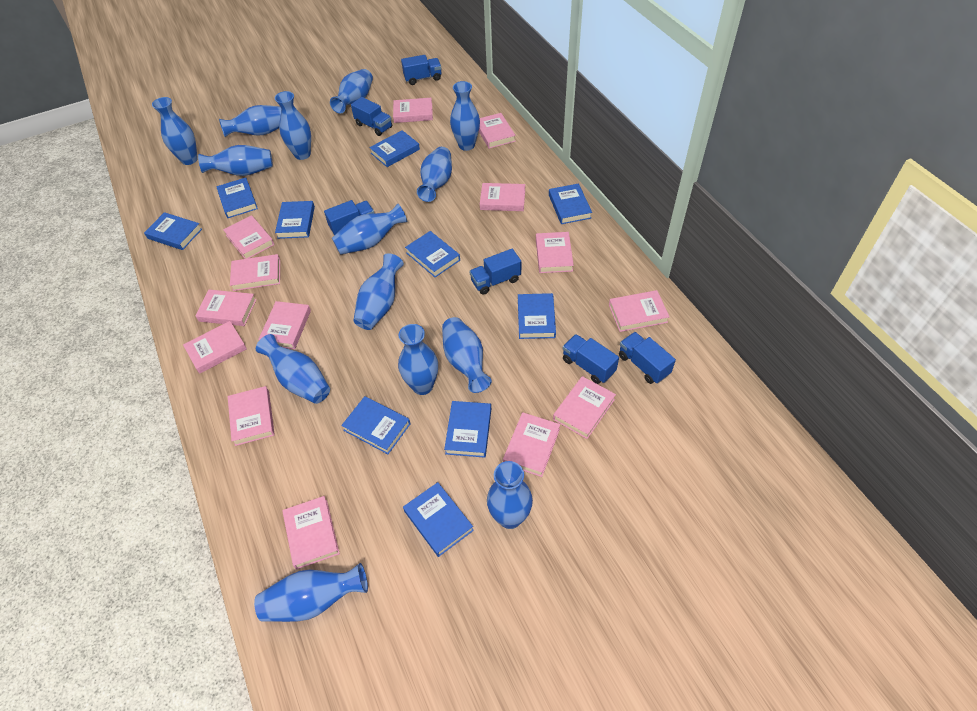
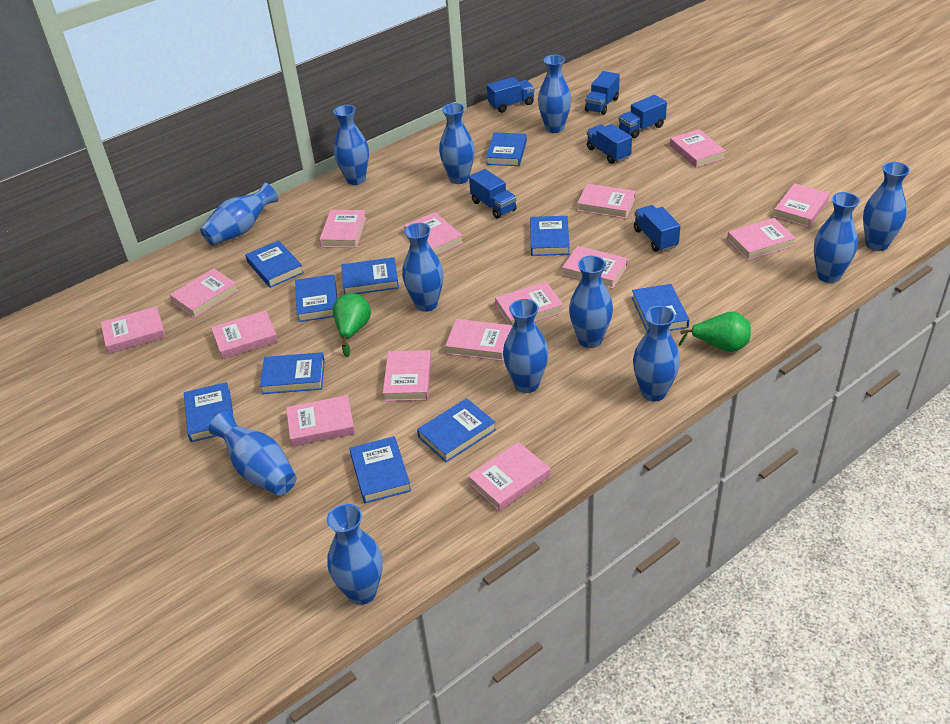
blue vase: 14 -> 12
green pear: 0 -> 2
pink book: 14 -> 15

